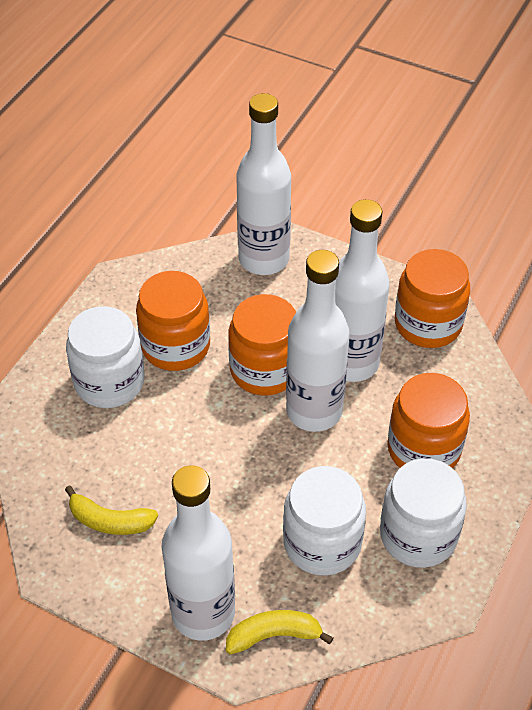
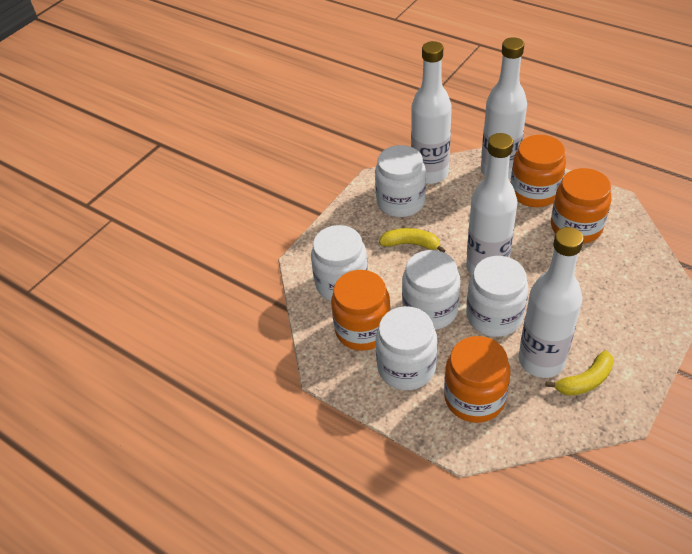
white jar: 3 -> 5

